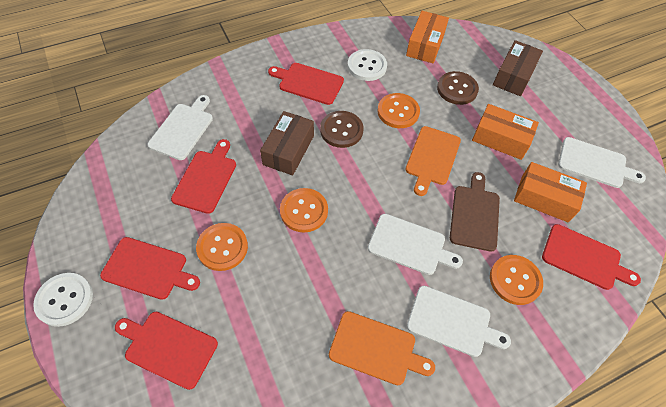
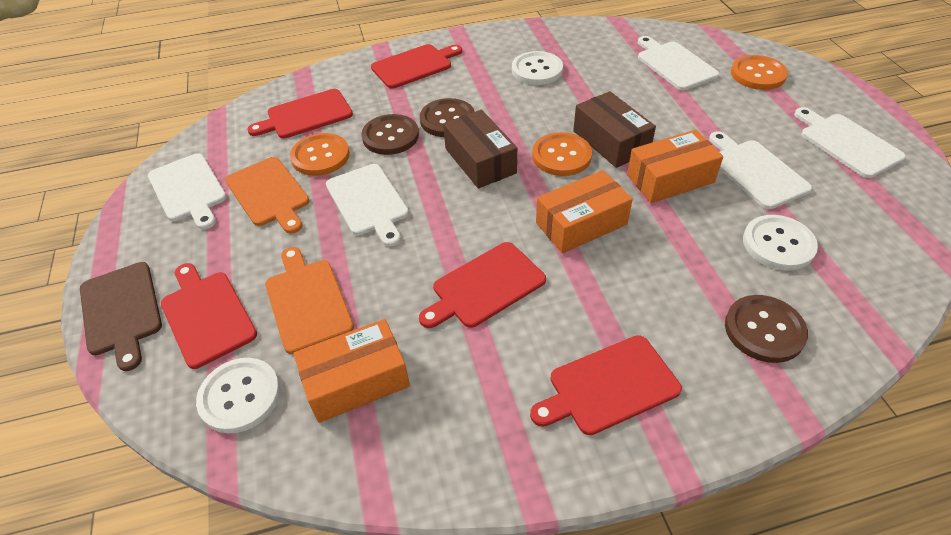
brown button: 2 -> 3
orange button: 4 -> 3
white button: 2 -> 3
white cutting board: 4 -> 5

